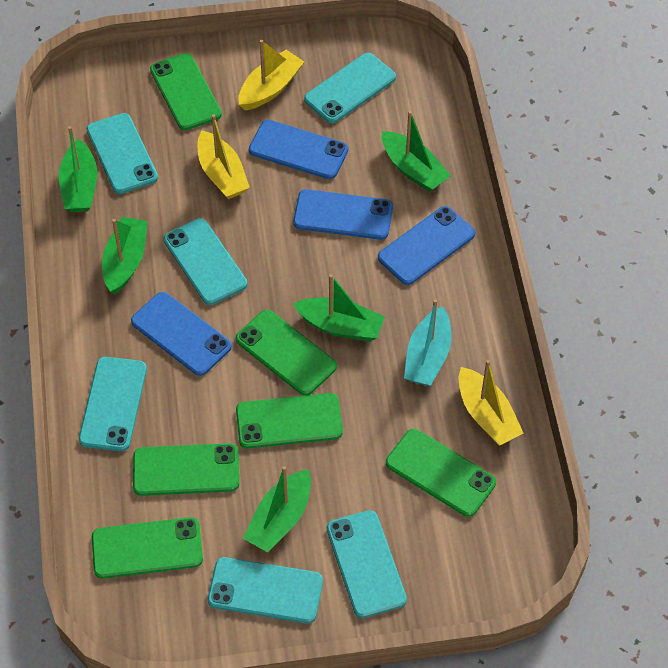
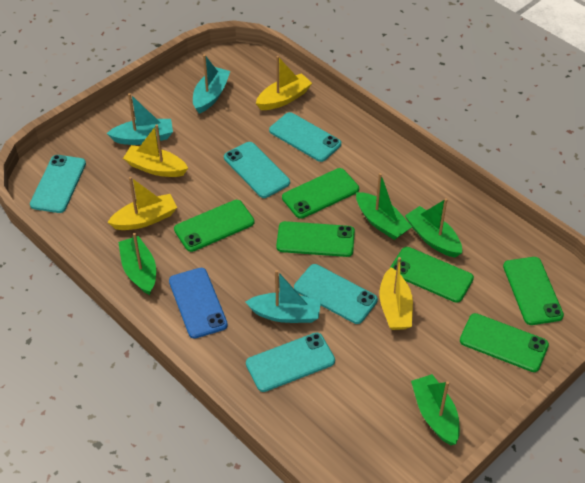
blue phone: 4 -> 1
green boat: 5 -> 4
turquoise boat: 1 -> 3
turquoise phone: 6 -> 5
yellow boat: 3 -> 4

